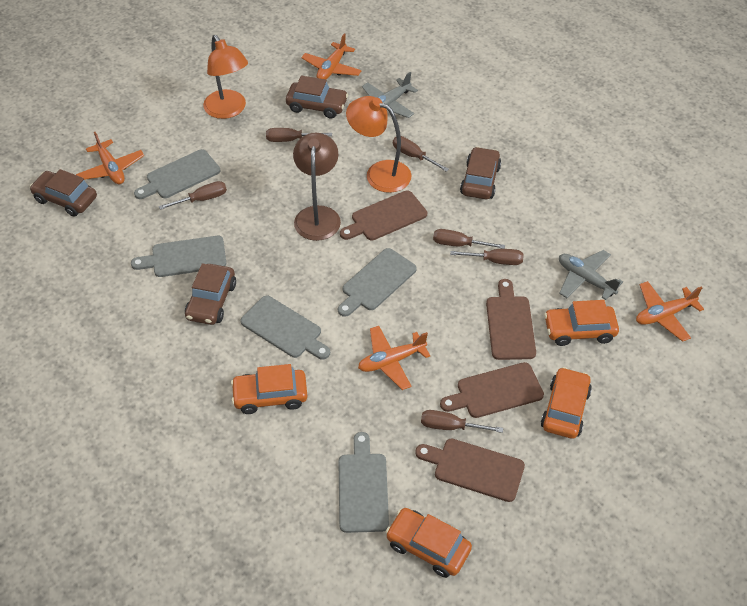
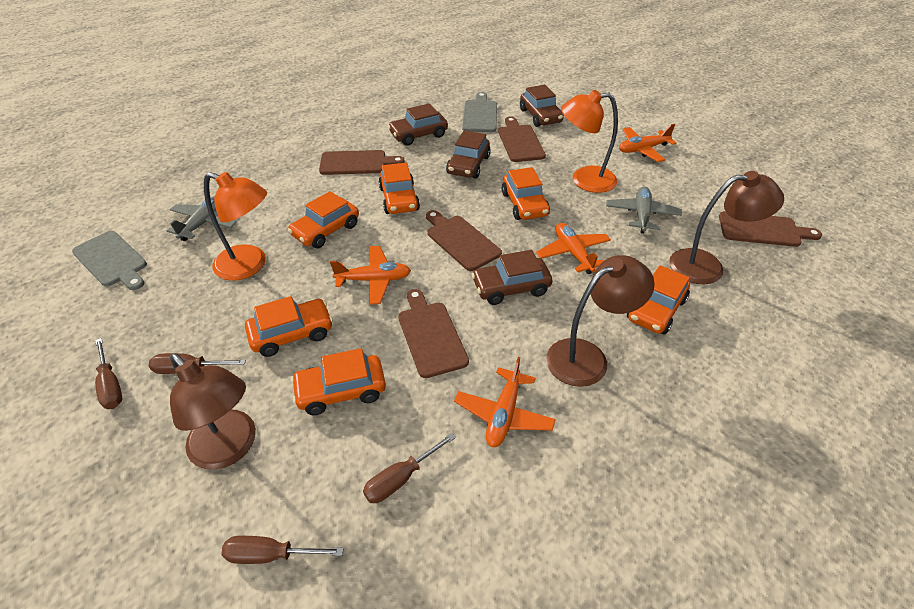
brown cutting board: 4 -> 5
brown lamp: 1 -> 3
brown screwdriver: 6 -> 4
grey cutting board: 5 -> 2
orange car: 4 -> 6

